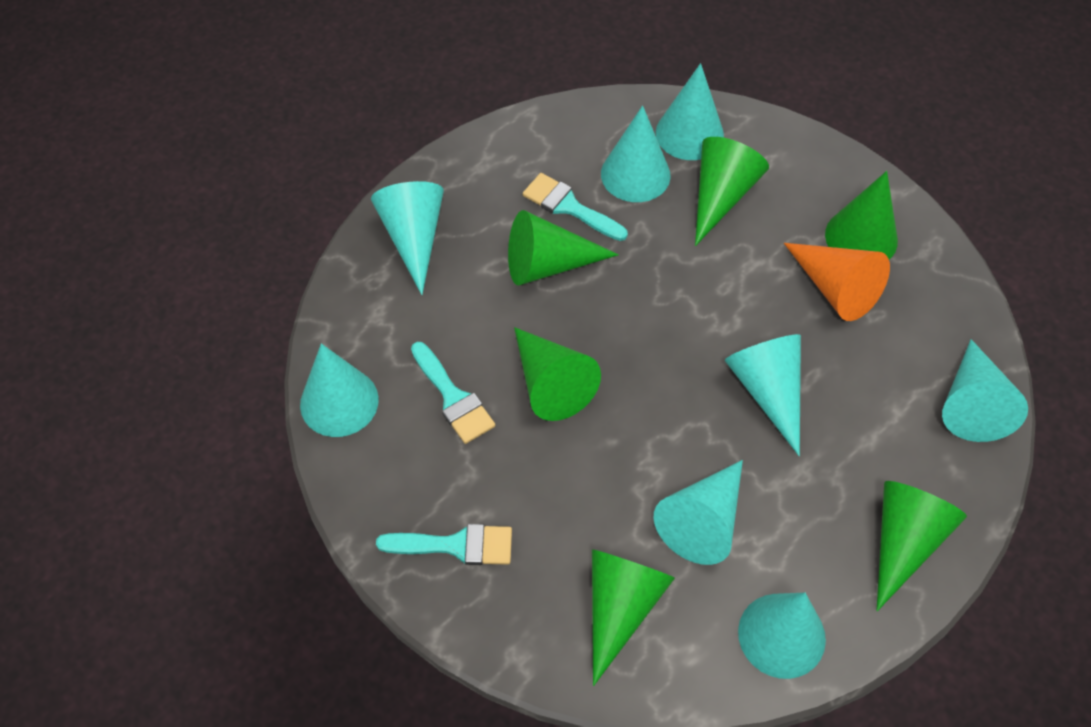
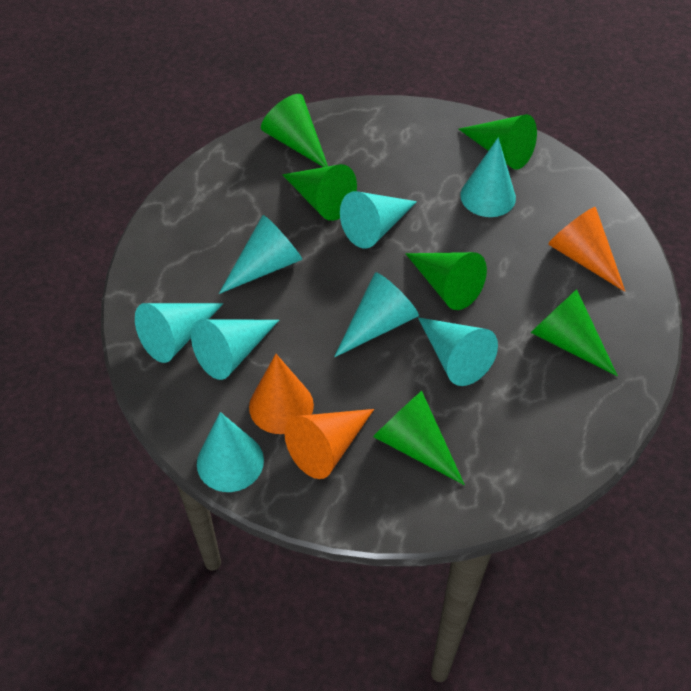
orange cone: 1 -> 3
turquoise brush: 3 -> 0

